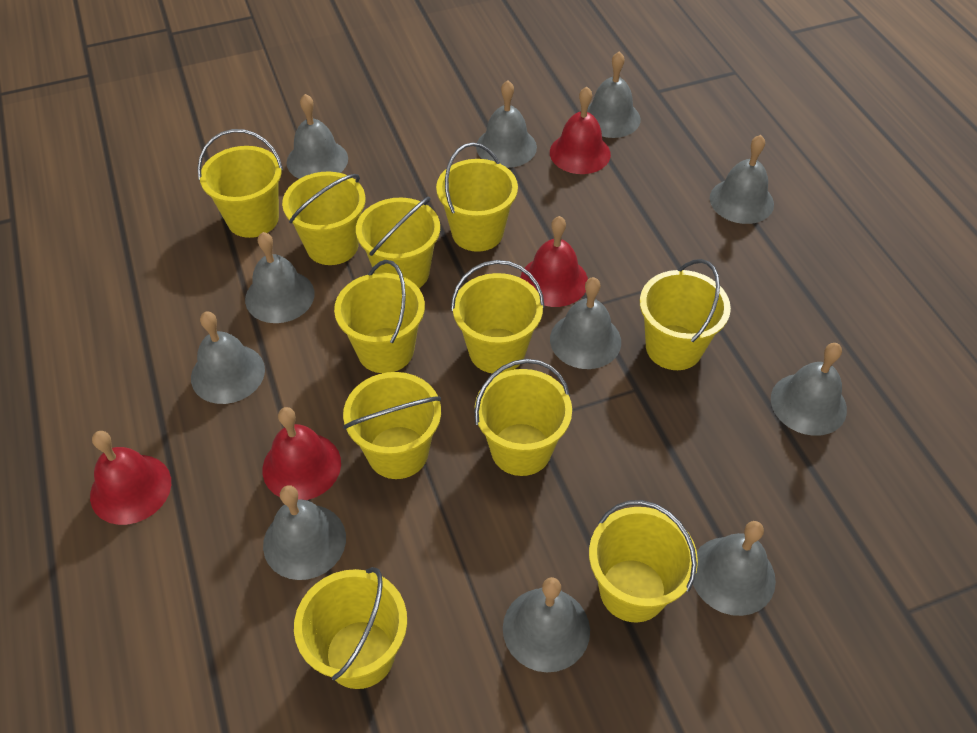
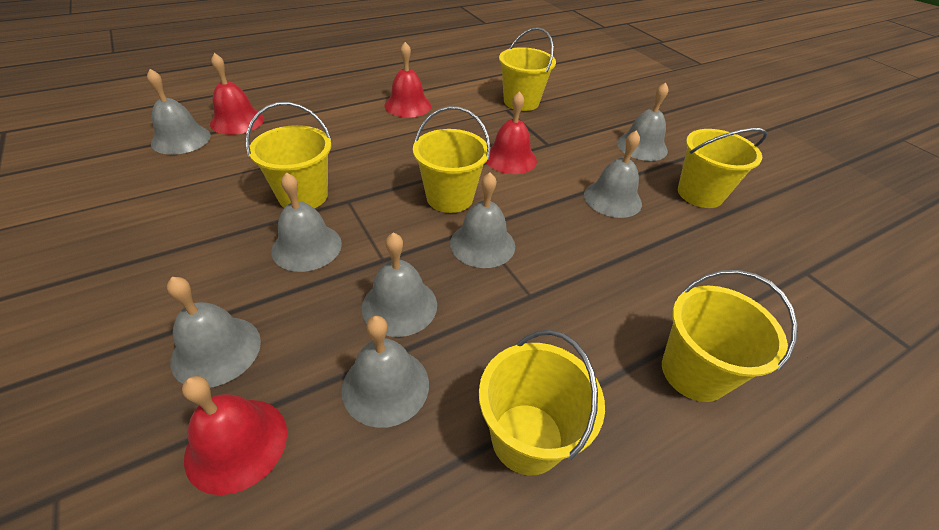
grey bell: 11 -> 8
yellow bucket: 11 -> 6

